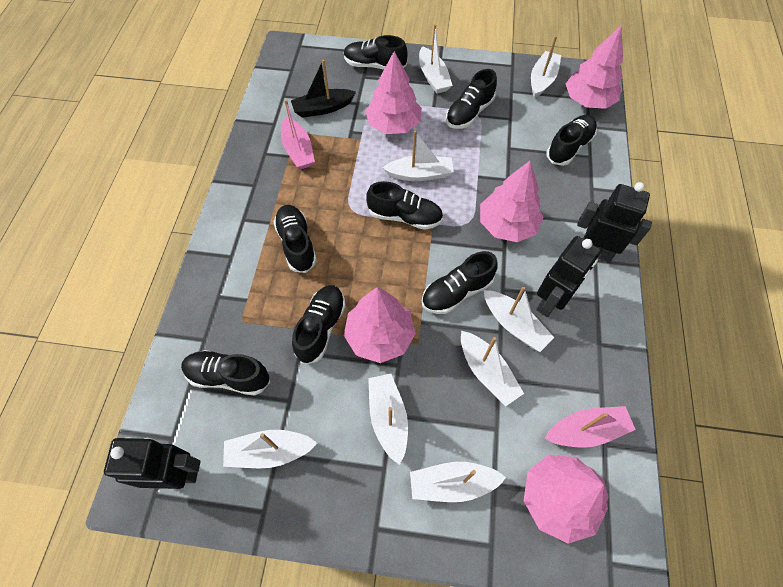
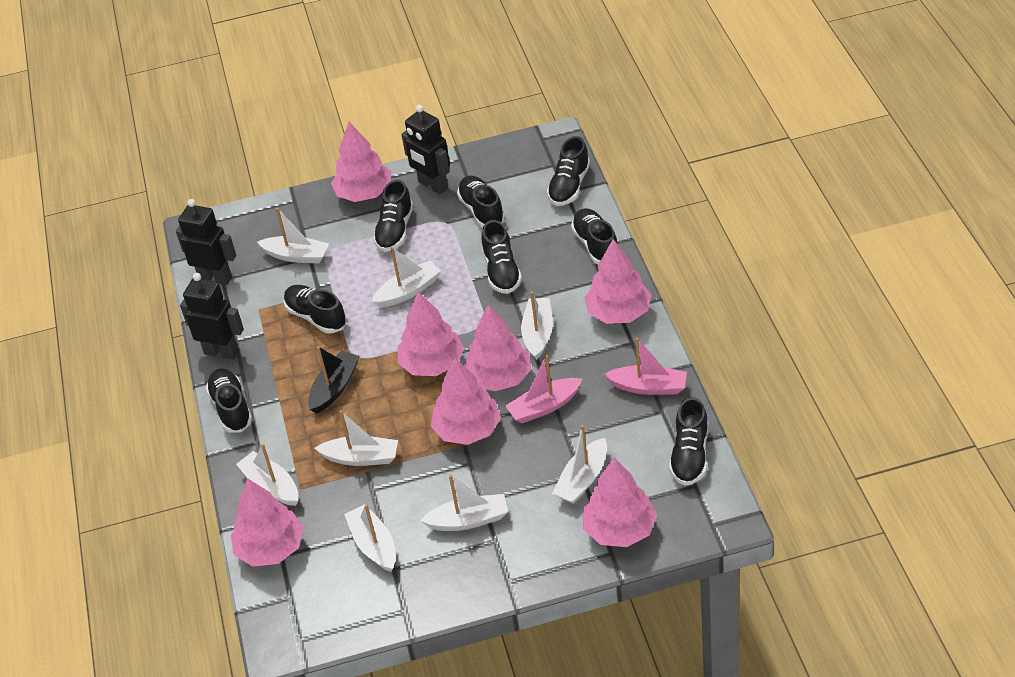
pink tree: 5 -> 7

